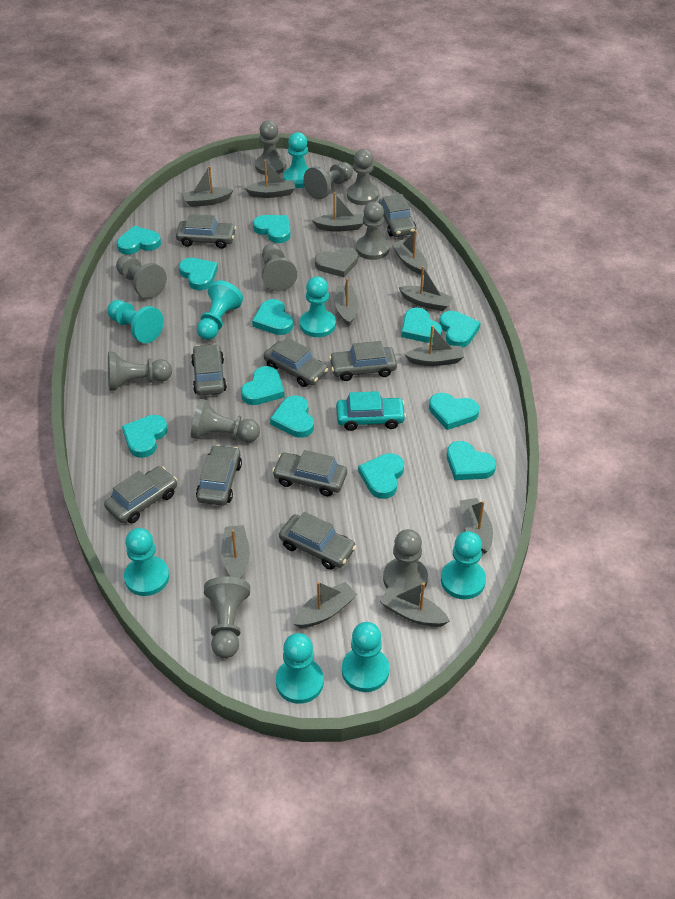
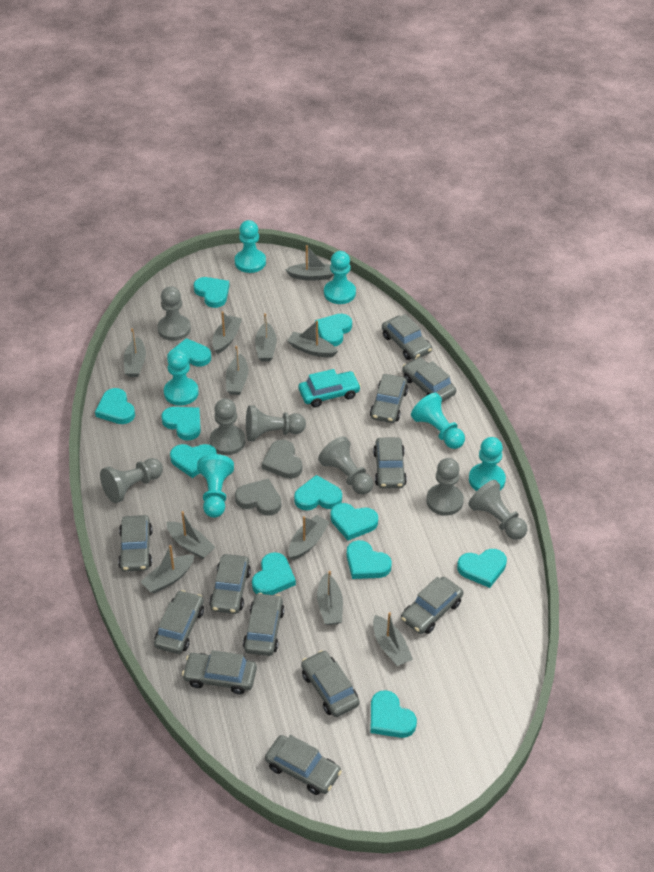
grey car: 9 -> 12
grey heart: 1 -> 2
grey pawn: 10 -> 7
turquoise pawn: 8 -> 6

